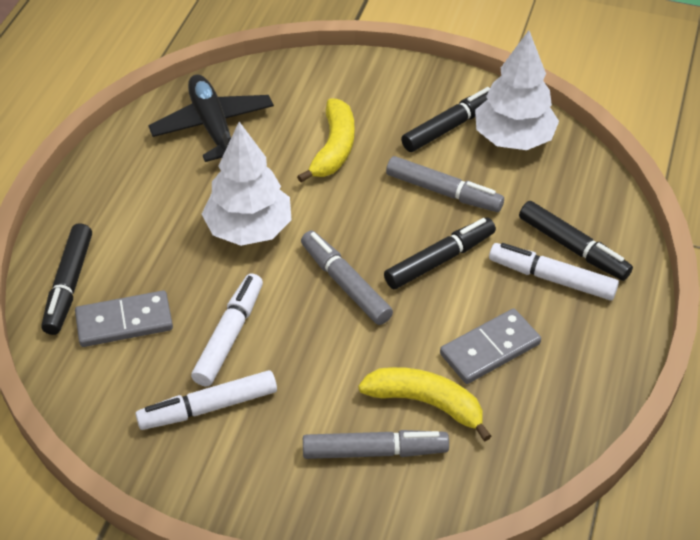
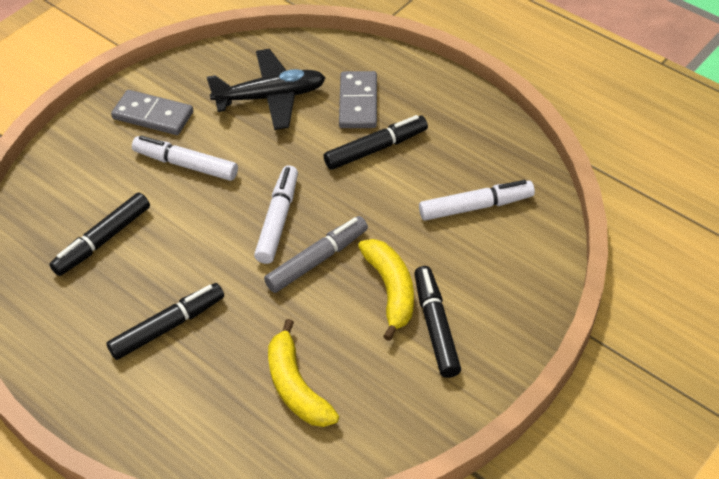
grey marker: 3 -> 1
white tree: 2 -> 0

